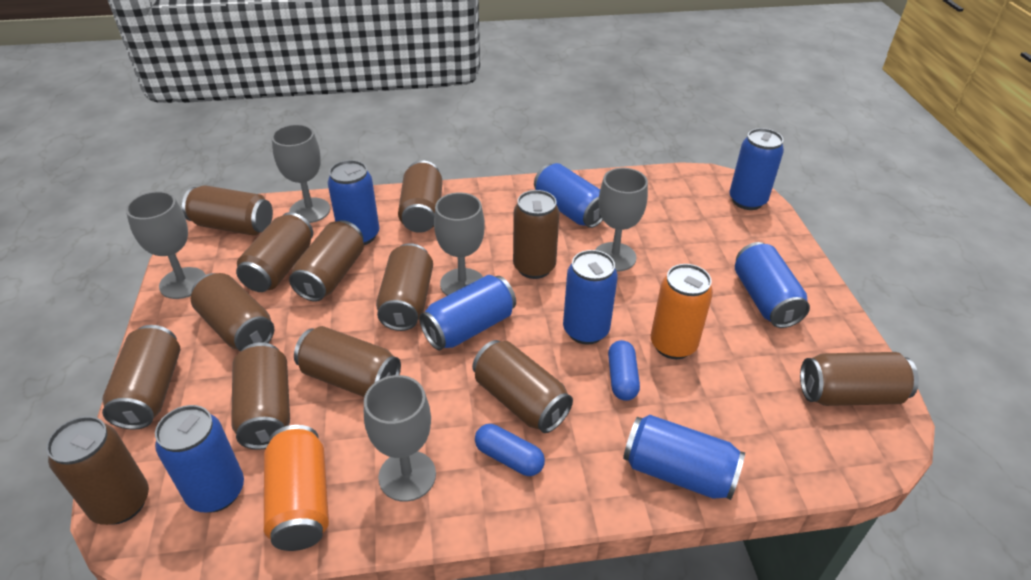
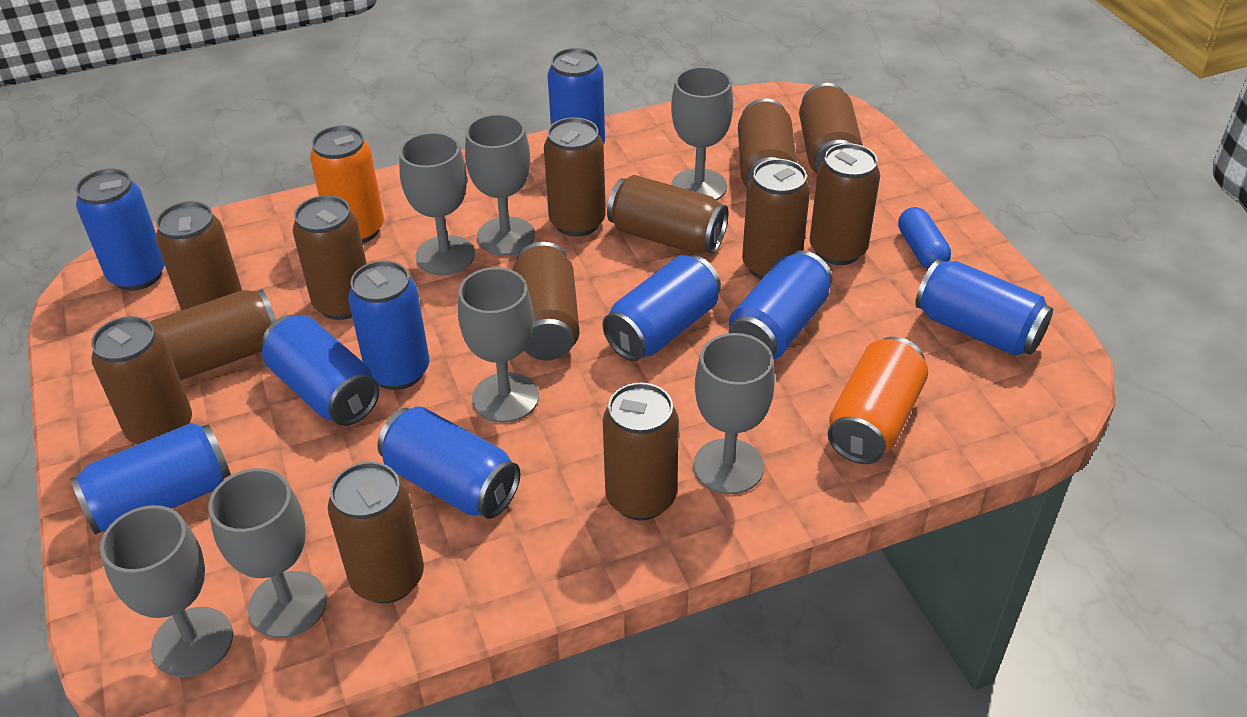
blue can: 8 -> 9
blue capsule: 2 -> 1
grey goblet: 5 -> 7

